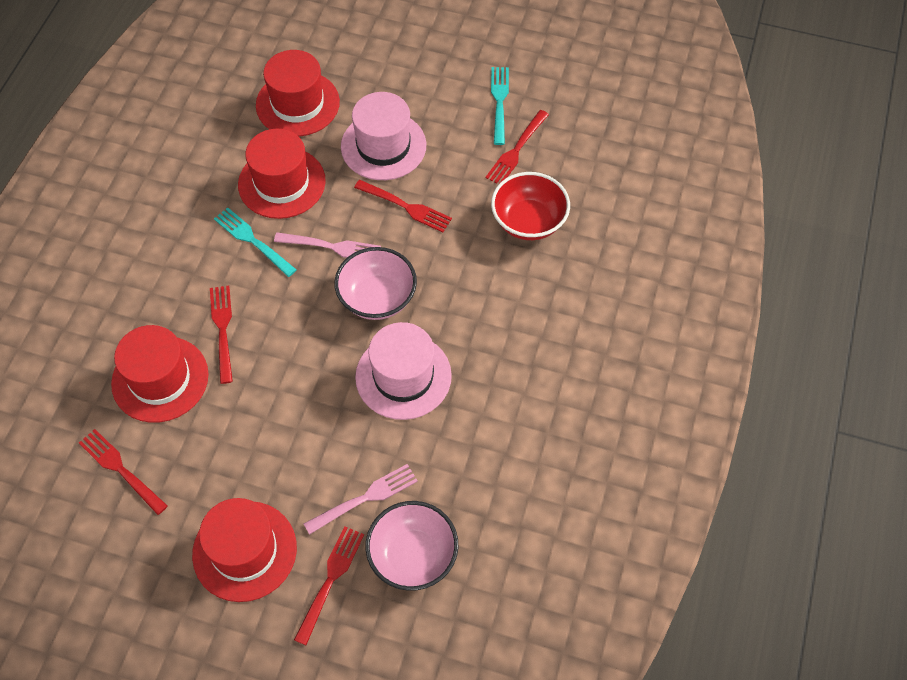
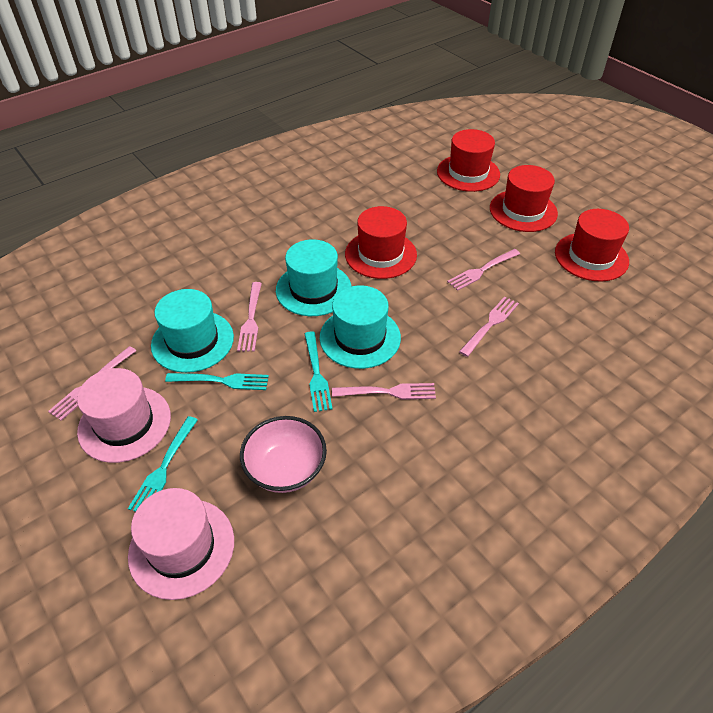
pink bowl: 2 -> 1
pink fork: 2 -> 5
red bowl: 1 -> 0
red fork: 5 -> 0
turquoise fork: 2 -> 3
turquoise hat: 0 -> 3

